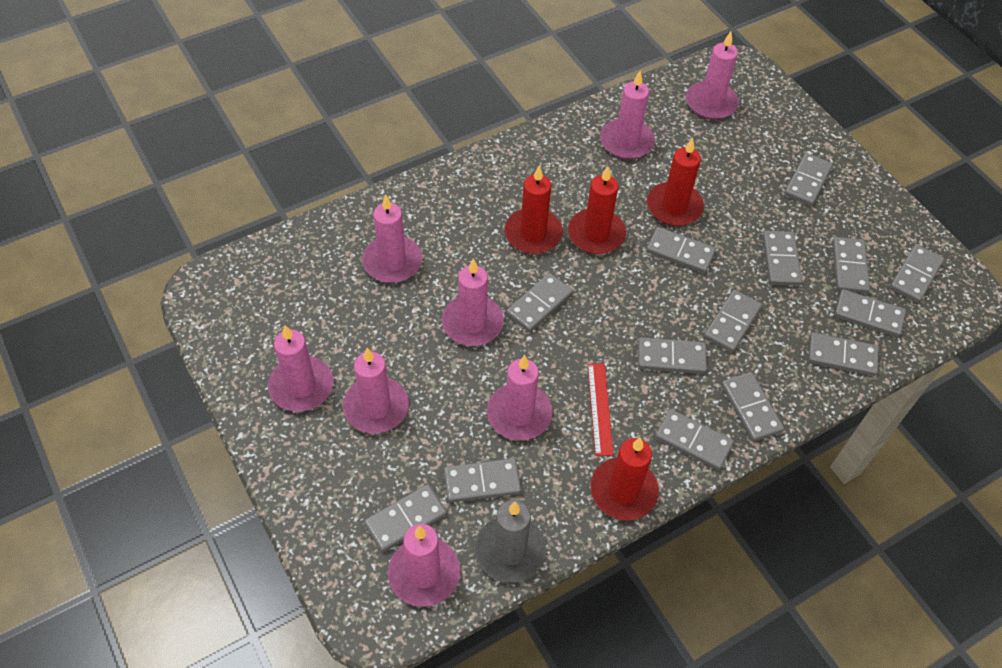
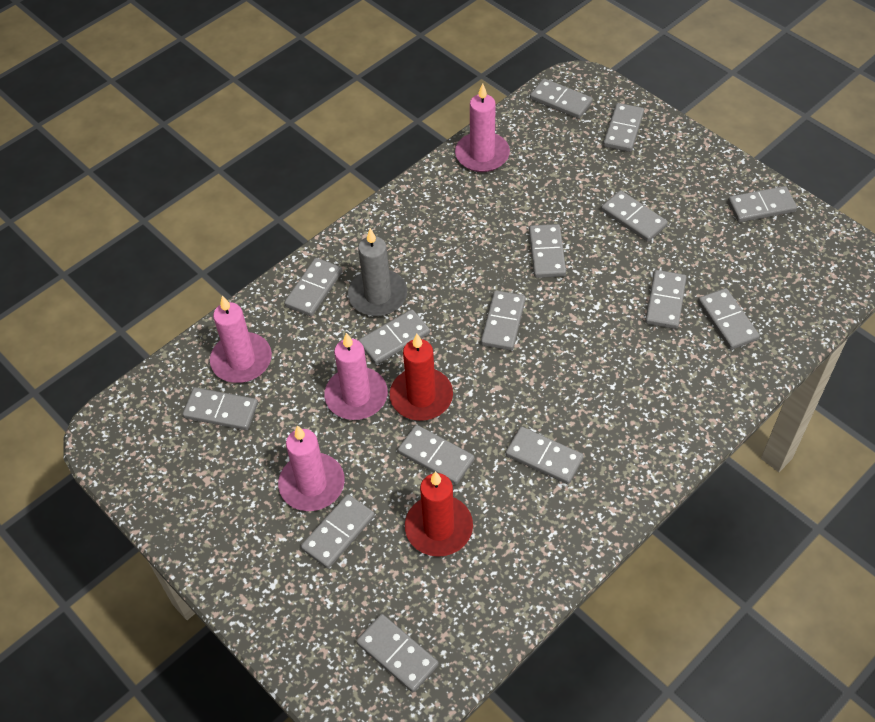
grey domino: 14 -> 15
pink candle: 8 -> 4
red candle: 4 -> 2
red ruler: 1 -> 0

